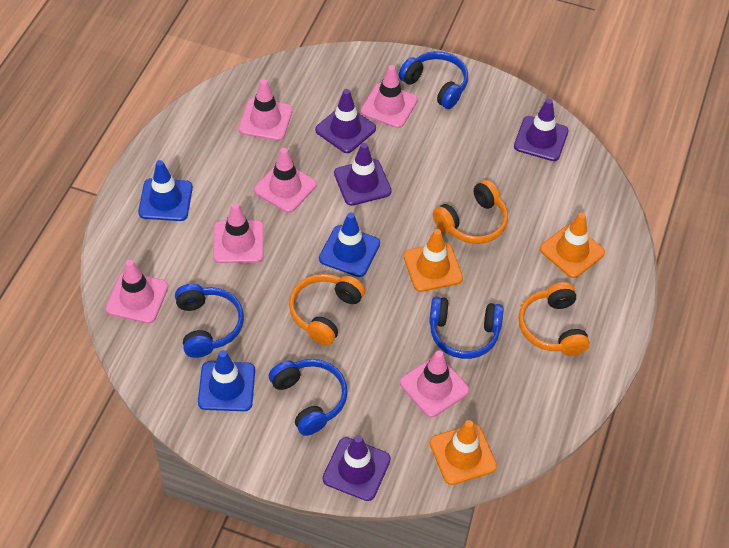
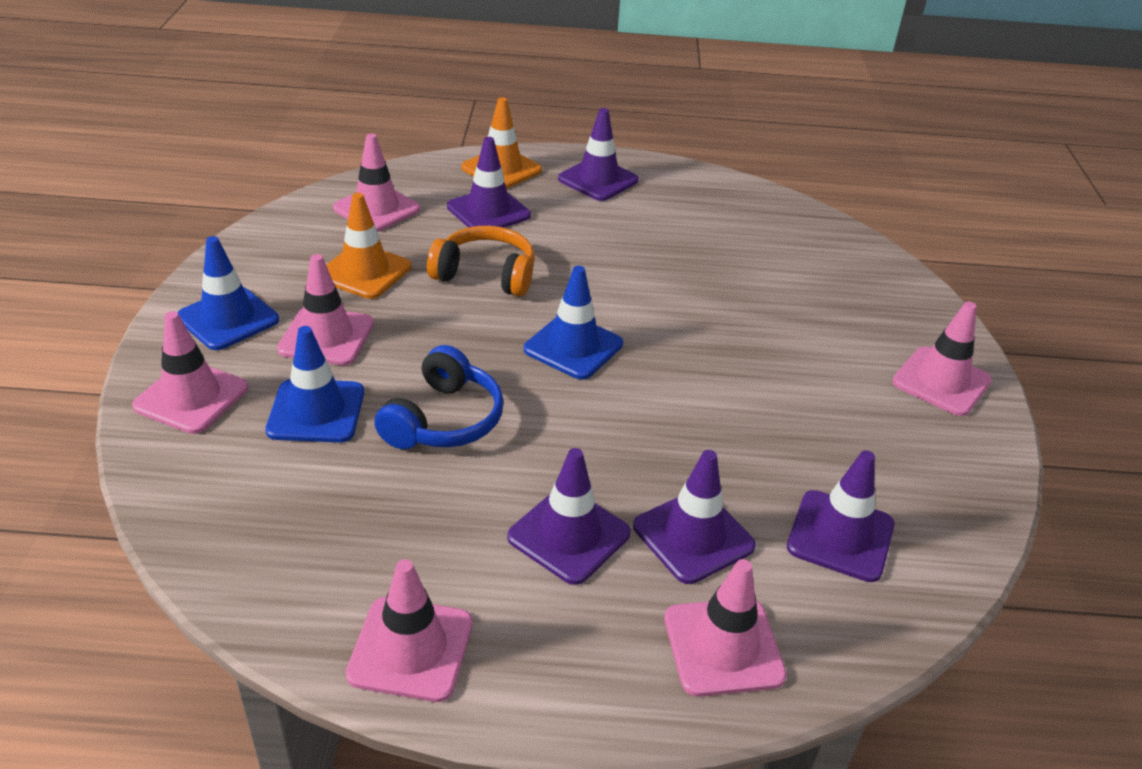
blue headphones: 4 -> 1
orange headphones: 3 -> 1
orange traffic cone: 3 -> 2
purple traffic cone: 4 -> 5

